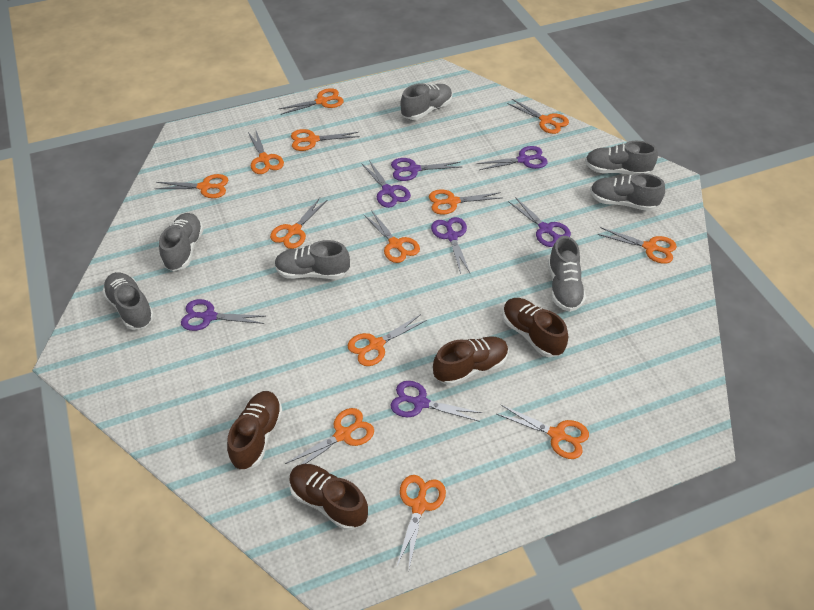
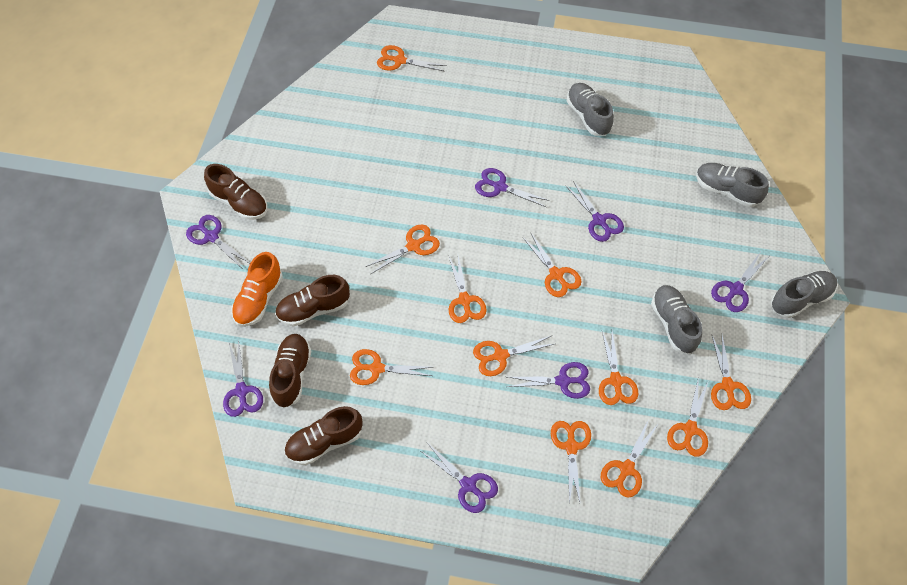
grey shoe: 7 -> 4
orange scissors: 13 -> 11
orange shoe: 0 -> 1

